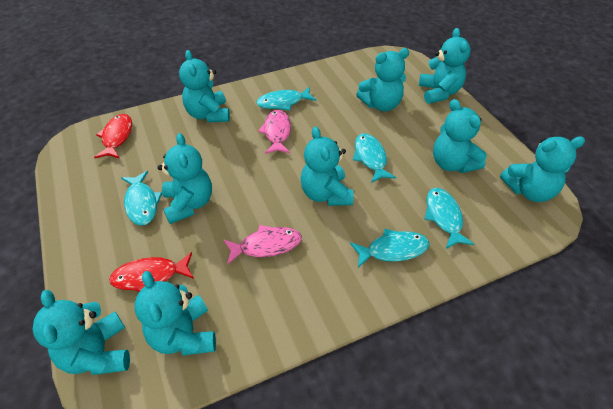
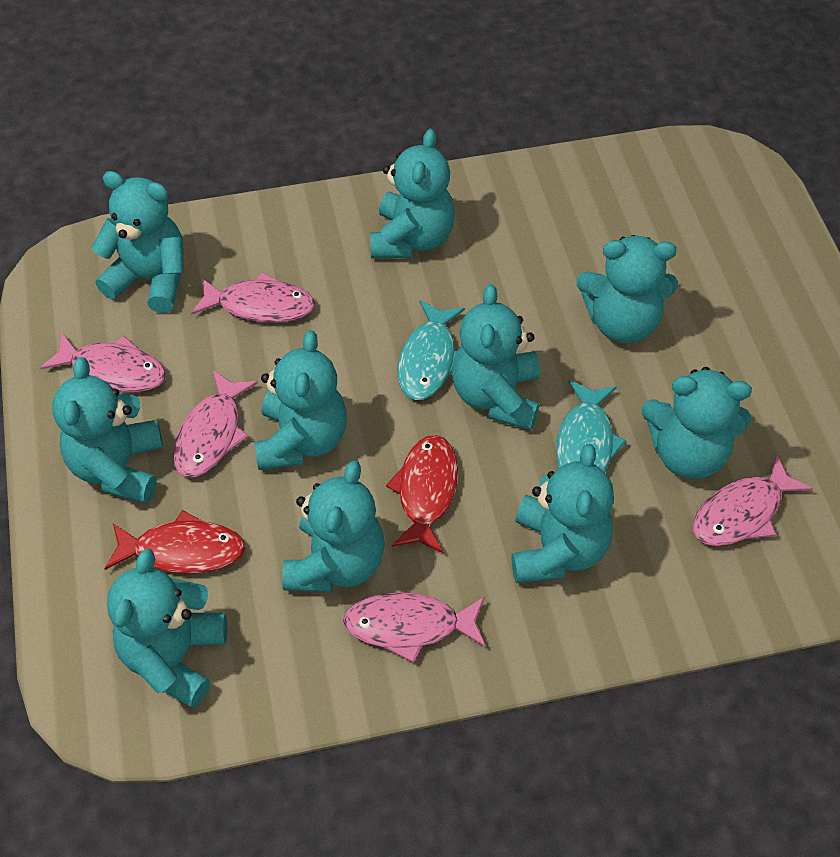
pink fish: 2 -> 5
turquoise fish: 5 -> 2
turquoise teddy bear: 9 -> 10

